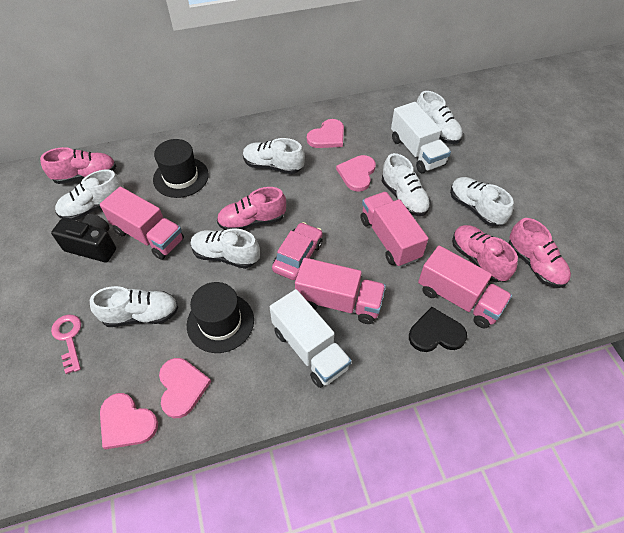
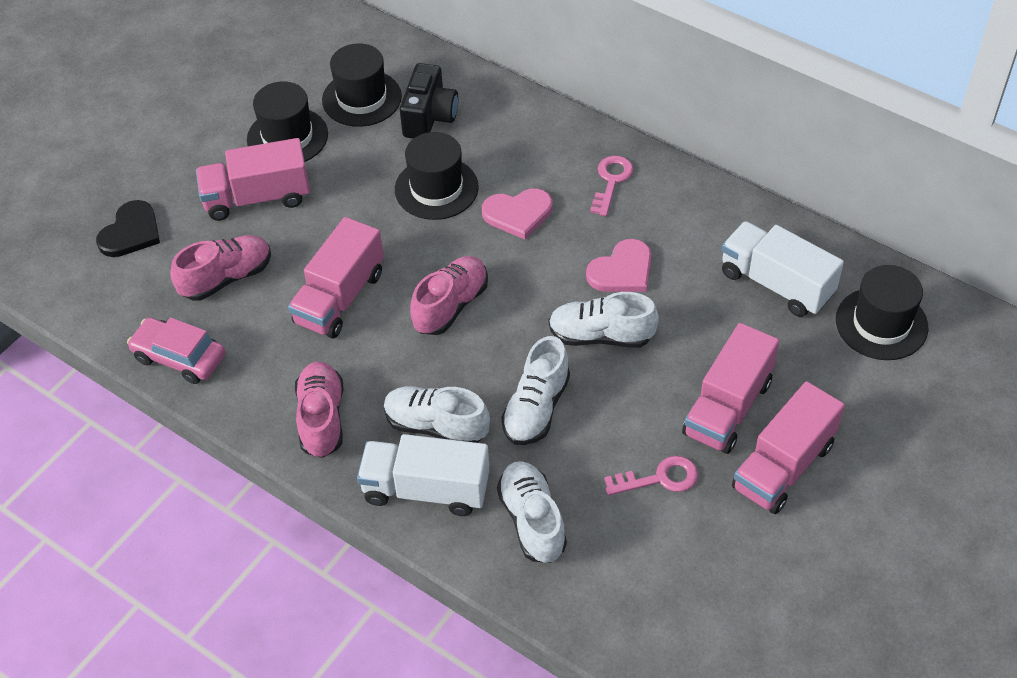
black hat: 2 -> 4
pink heart: 4 -> 2
pink key: 1 -> 2
pink shoe: 4 -> 3
white shoe: 7 -> 4

